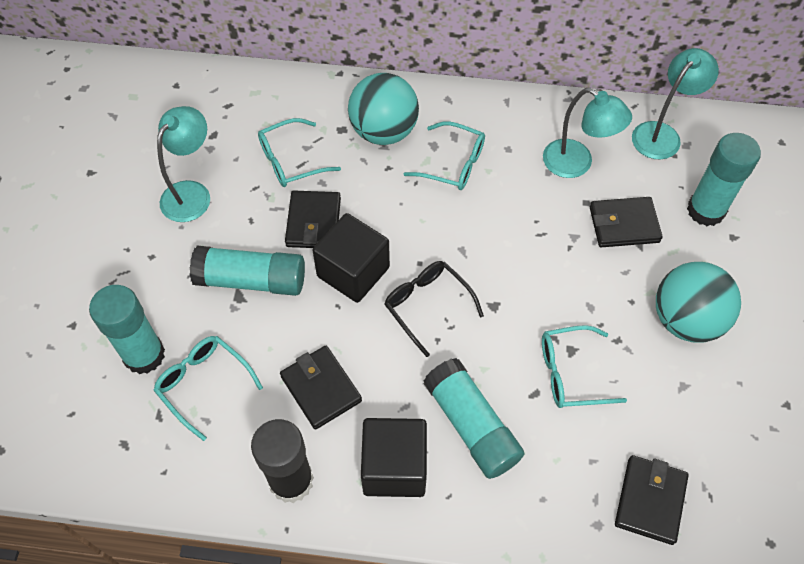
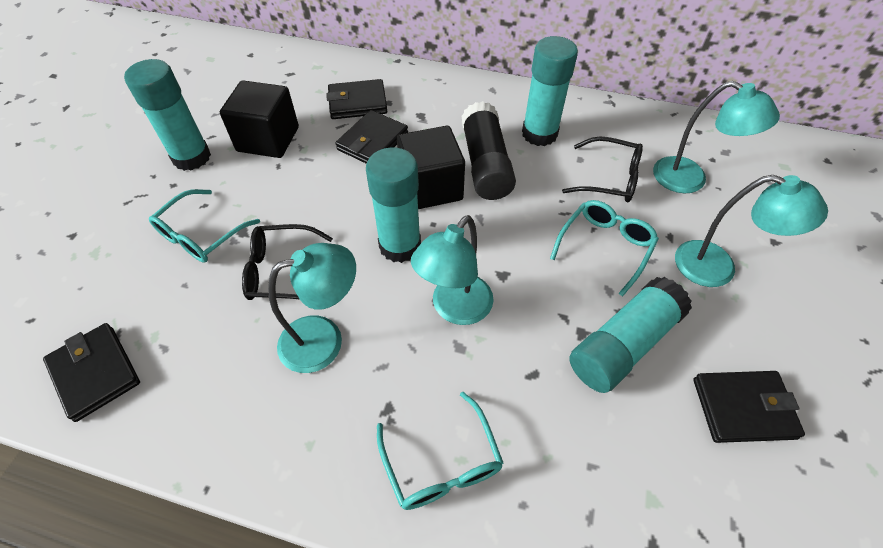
black glasses: 1 -> 2
turquoise ball: 2 -> 0
turquoise glasses: 4 -> 3
turquoise lamp: 3 -> 4

